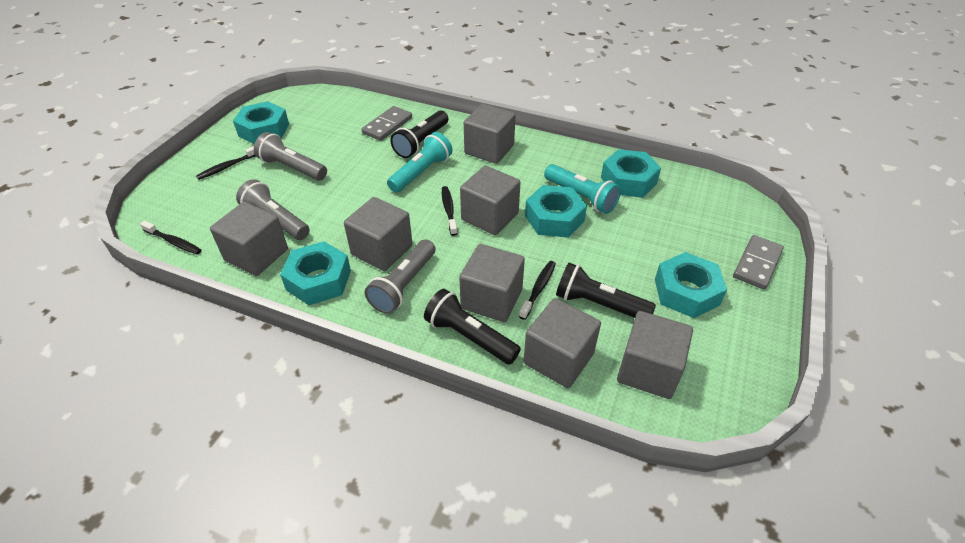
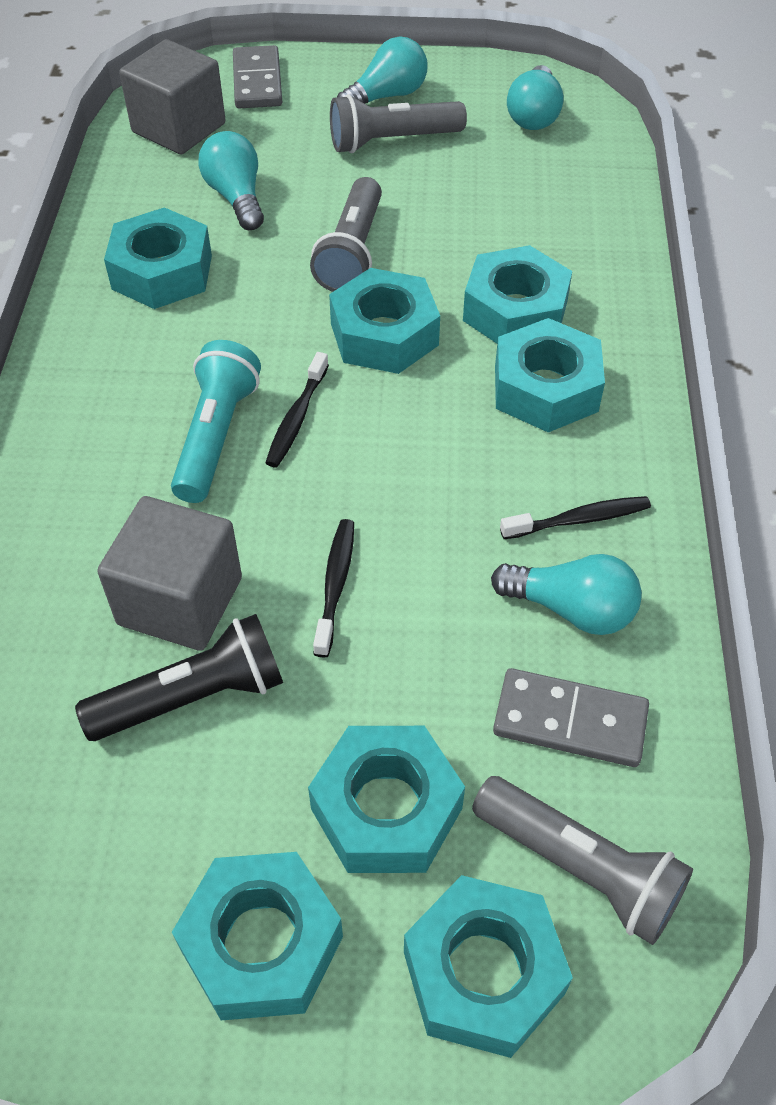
black flashlight: 3 -> 1
black toothbrush: 4 -> 3
grey cube: 7 -> 2
turquoise flashlight: 2 -> 1
turquoise light bulb: 0 -> 4
turquoise nut: 5 -> 7

